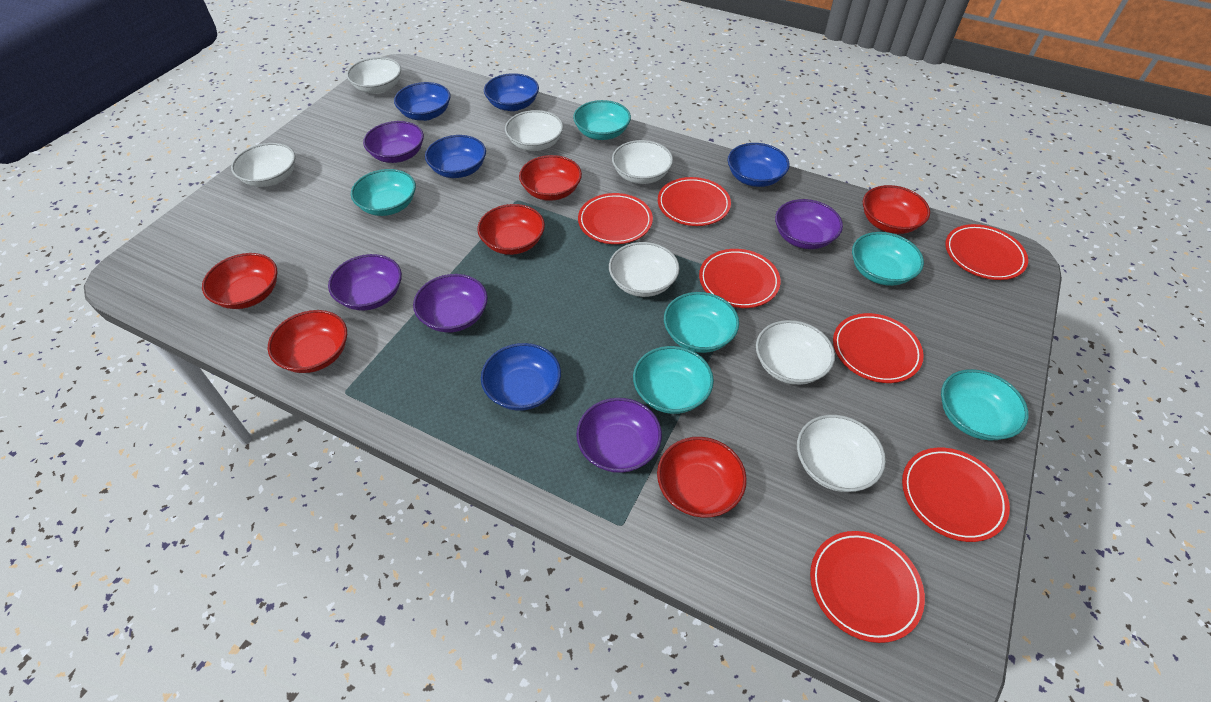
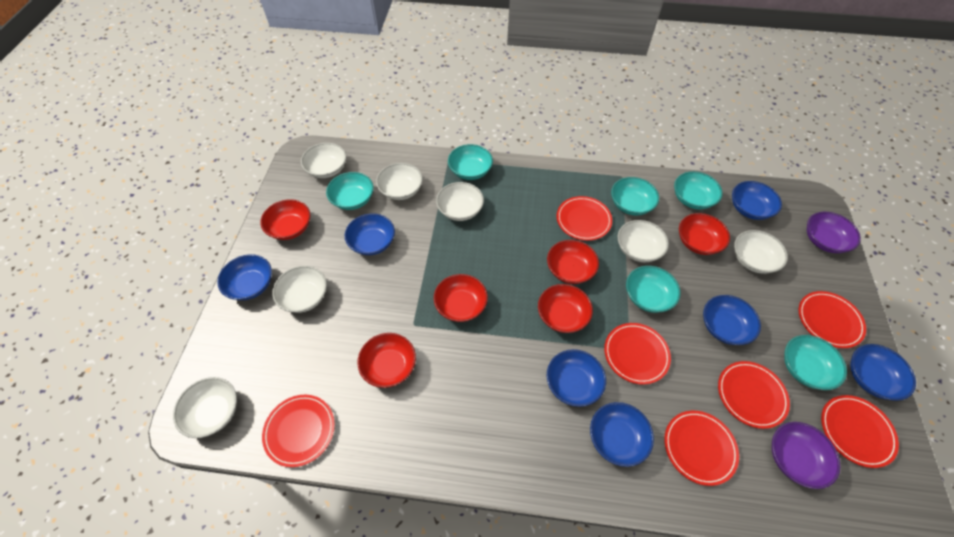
blue bowl: 5 -> 7
purple bowl: 5 -> 2

